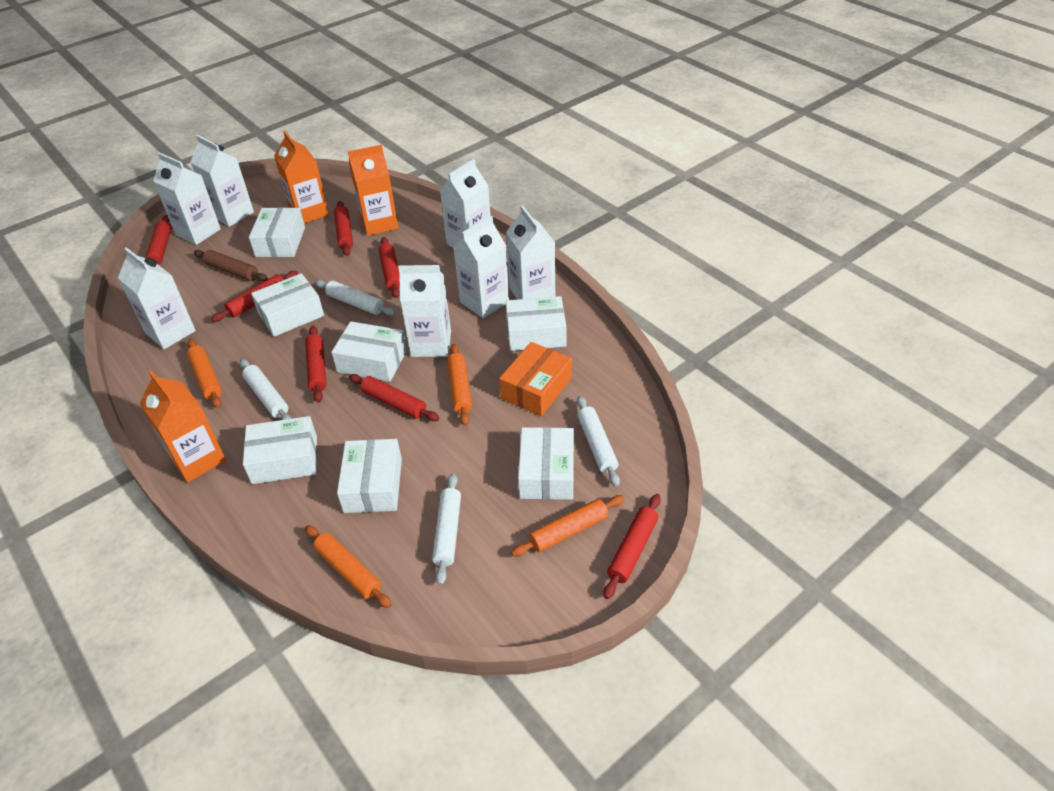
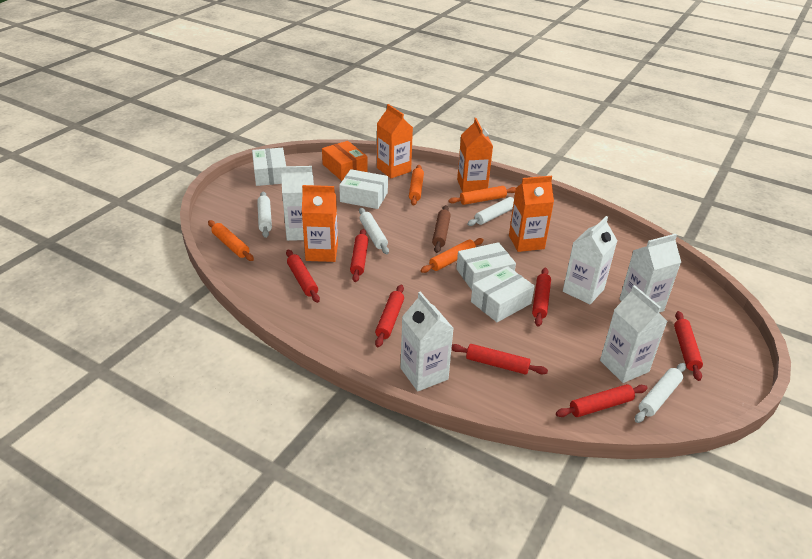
orange carton: 3 -> 4
white box: 7 -> 4
white carton: 7 -> 5

